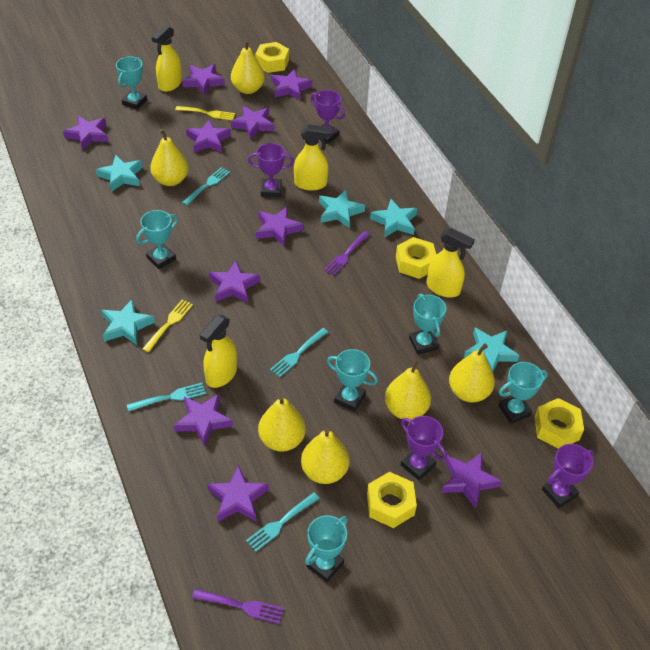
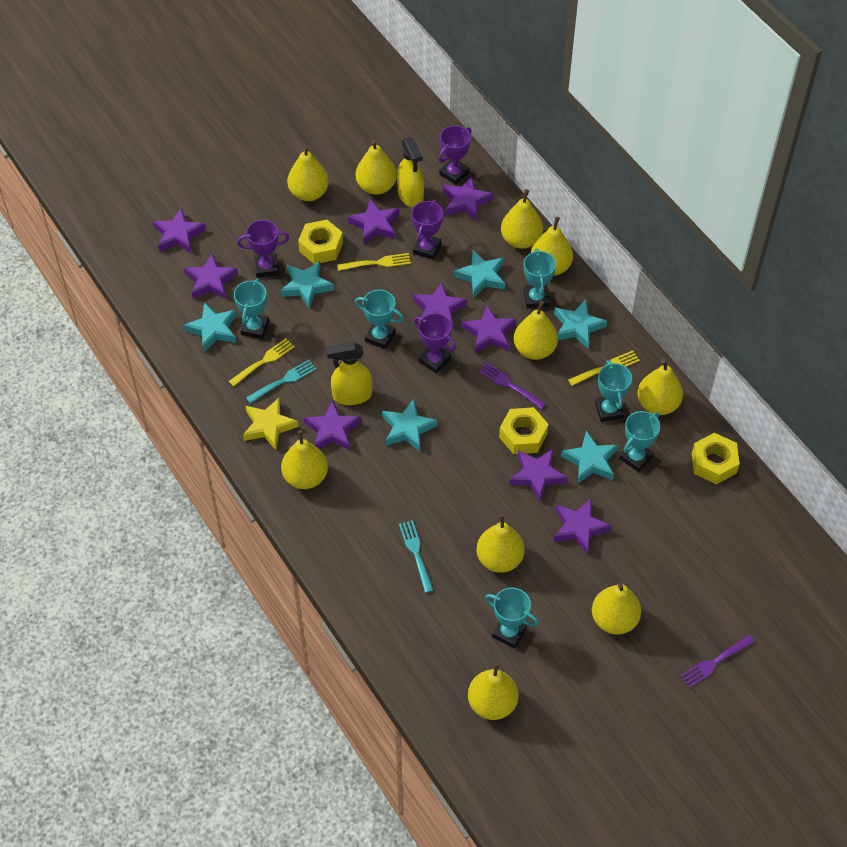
purple star: 10 -> 9
turquoise fork: 4 -> 2
turquoise star: 5 -> 6
yellow fork: 2 -> 3
yellow nut: 4 -> 3
yellow pear: 6 -> 10
yellow spray bottle: 4 -> 2
yellow star: 0 -> 1

